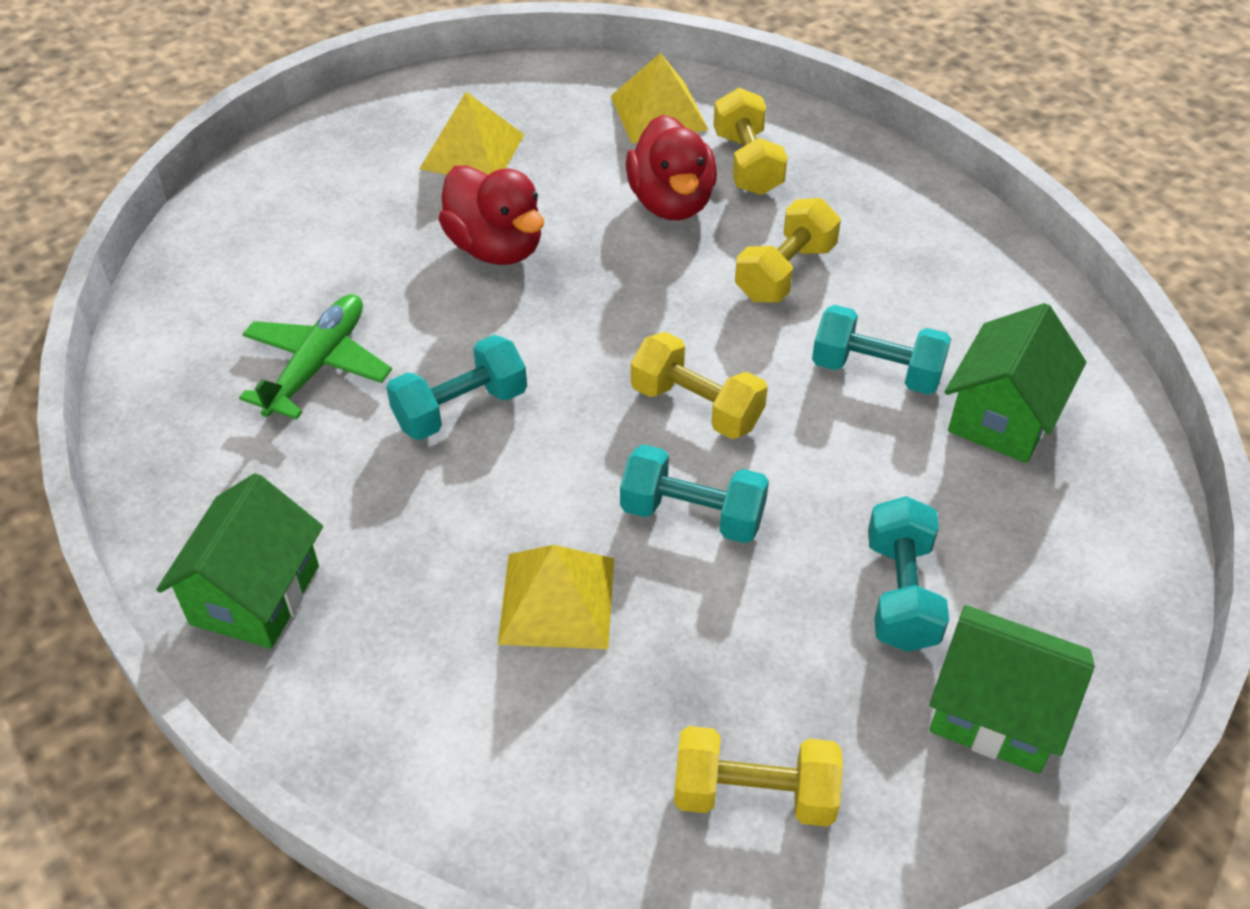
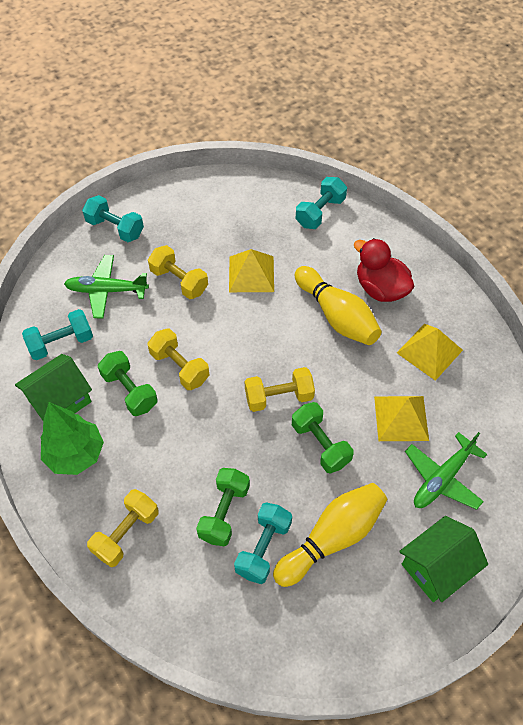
green dumbbell: 0 -> 3
green house: 3 -> 2
green plane: 1 -> 2
green tree: 0 -> 1
red duck: 2 -> 1
yellow bowling pin: 0 -> 2

